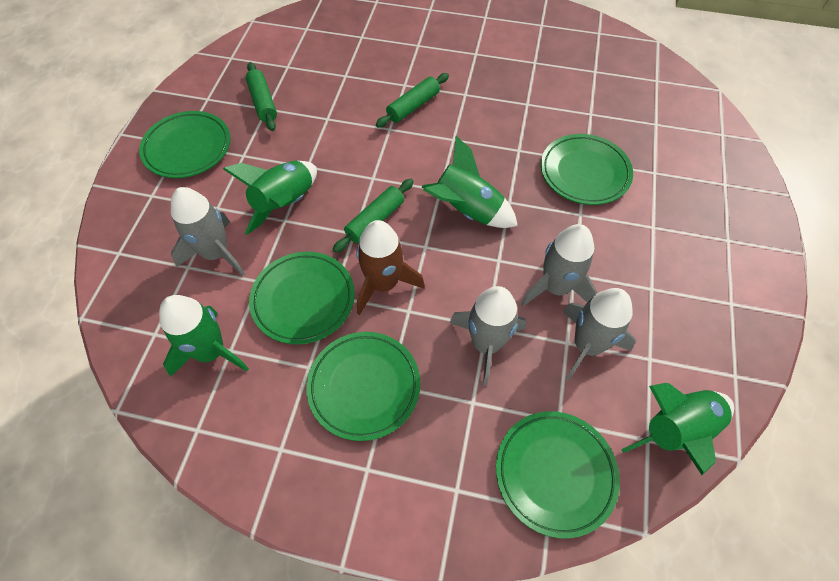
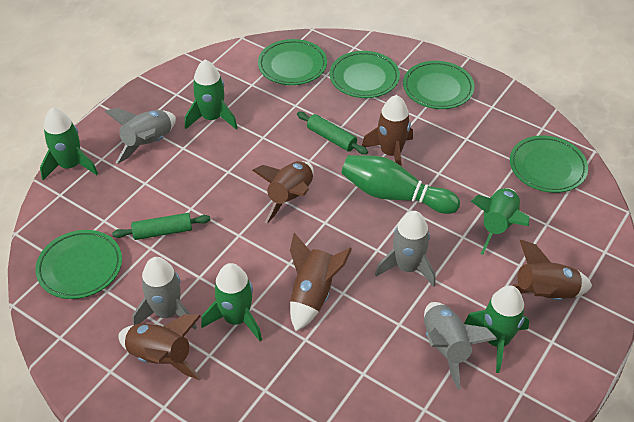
brown rocket: 1 -> 5
green bowling pin: 0 -> 1
green rocket: 4 -> 5
green rolling pin: 3 -> 2

